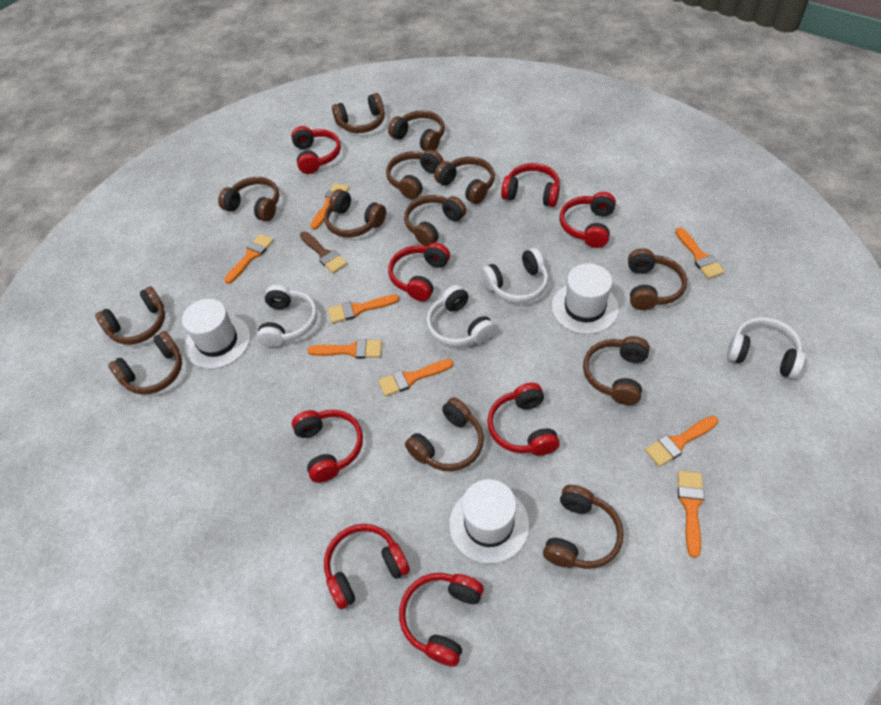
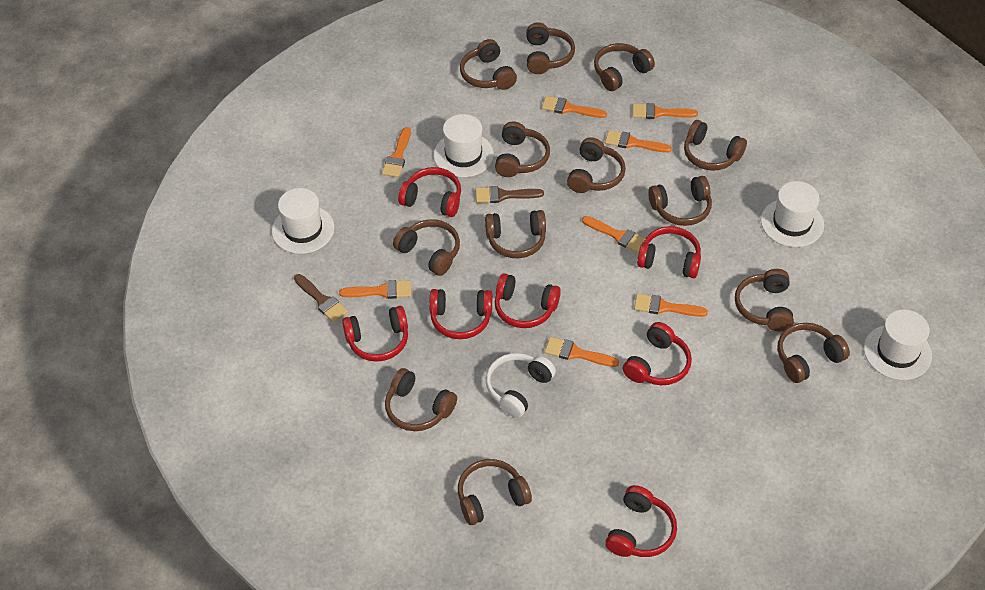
brown brush: 1 -> 2
red headphones: 8 -> 7
white hat: 3 -> 4
white headphones: 4 -> 1

